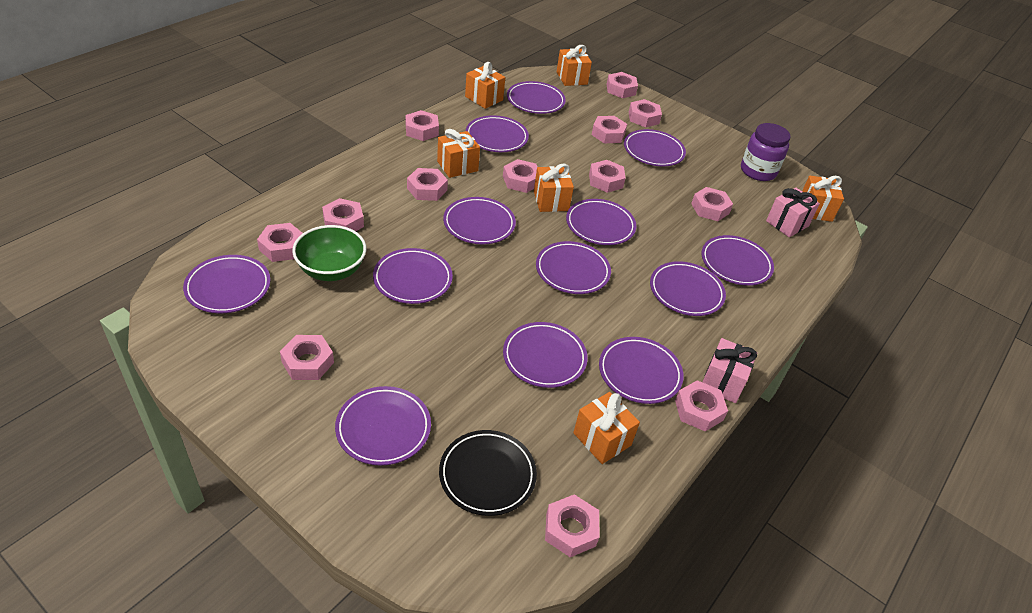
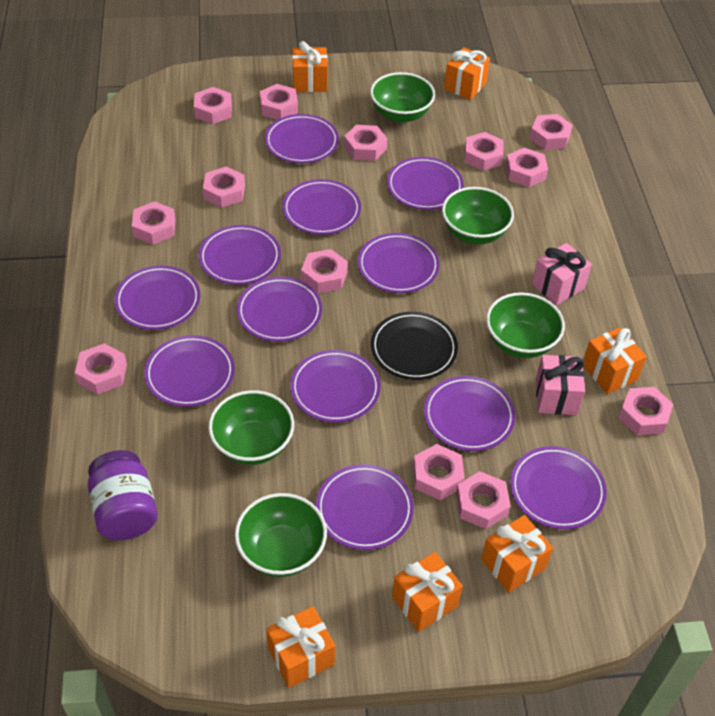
green bowl: 1 -> 5
purple plate: 13 -> 12

